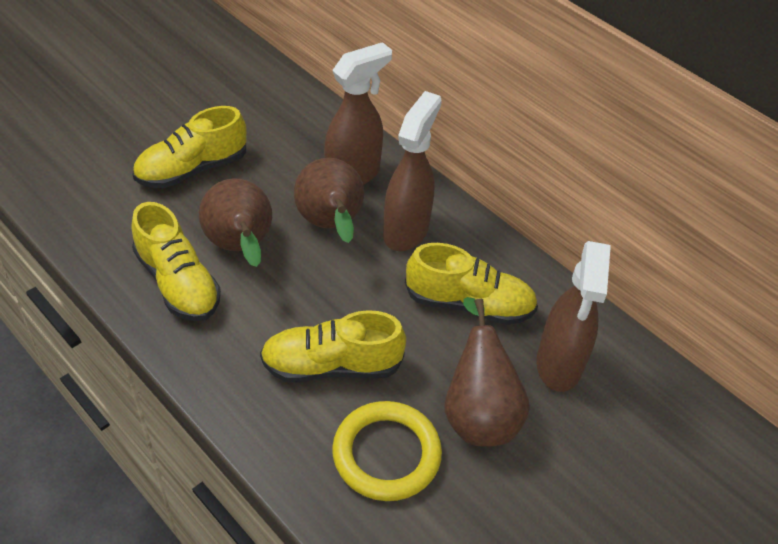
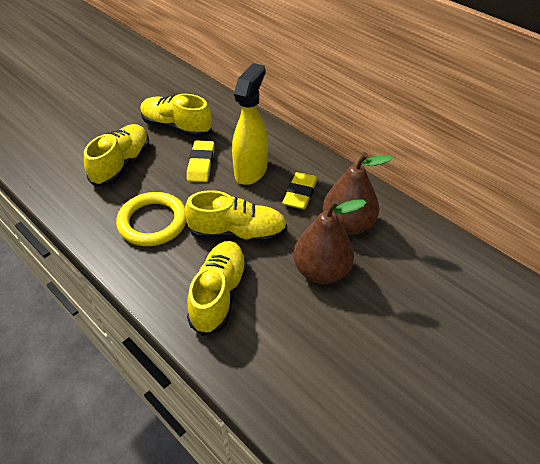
brown pear: 3 -> 2
brown spray bottle: 3 -> 0
yellow eraser: 0 -> 2
yellow spray bottle: 0 -> 1

